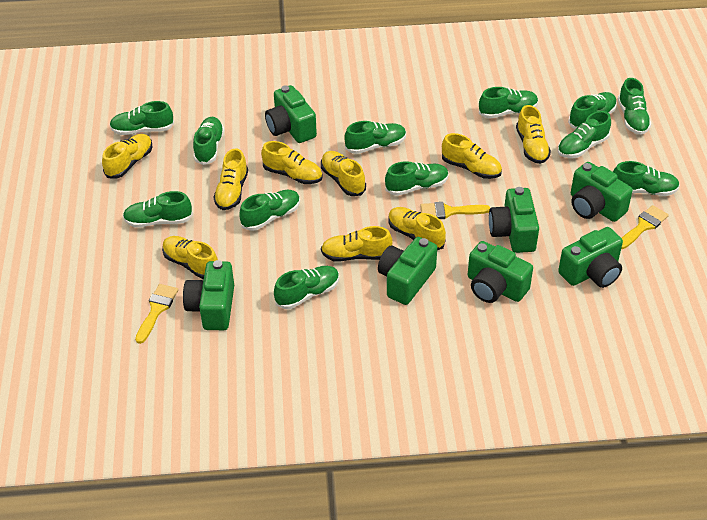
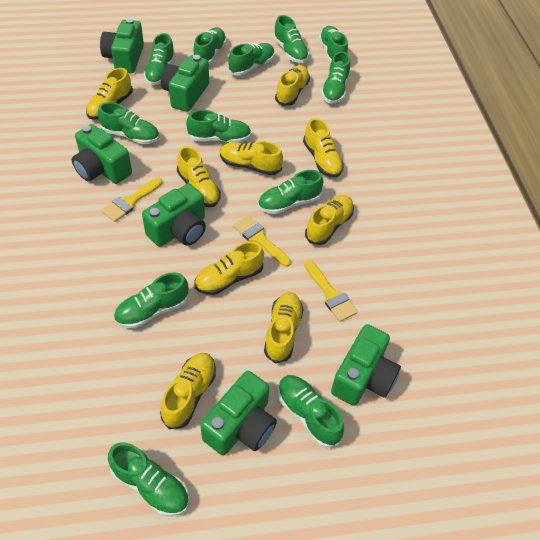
green camera: 7 -> 6

